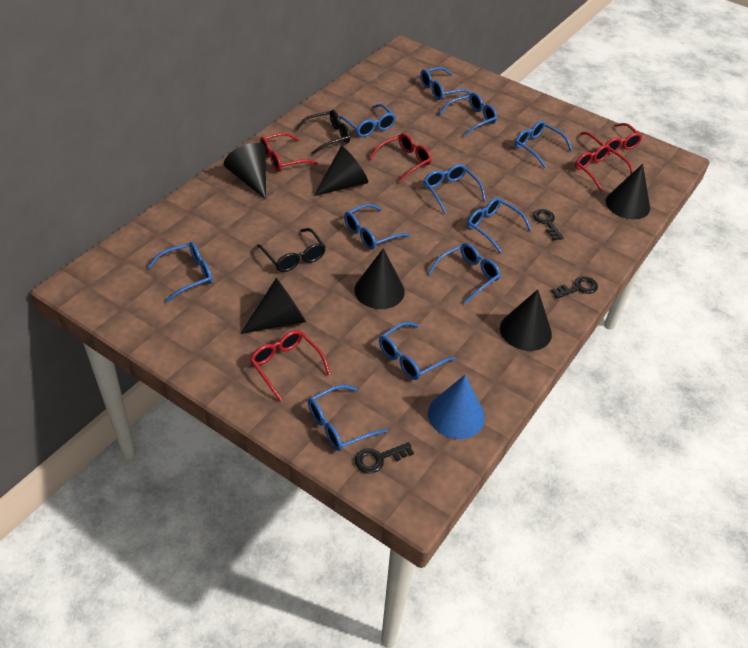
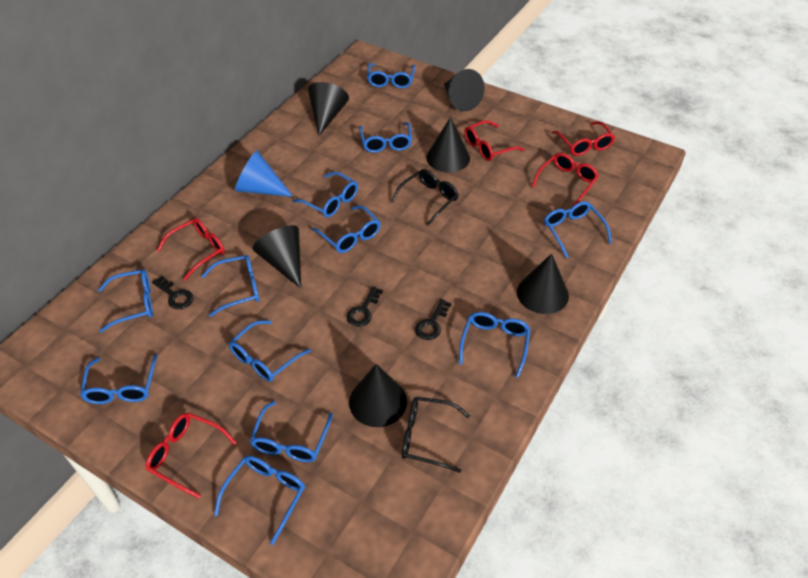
blue glasses: 11 -> 12

